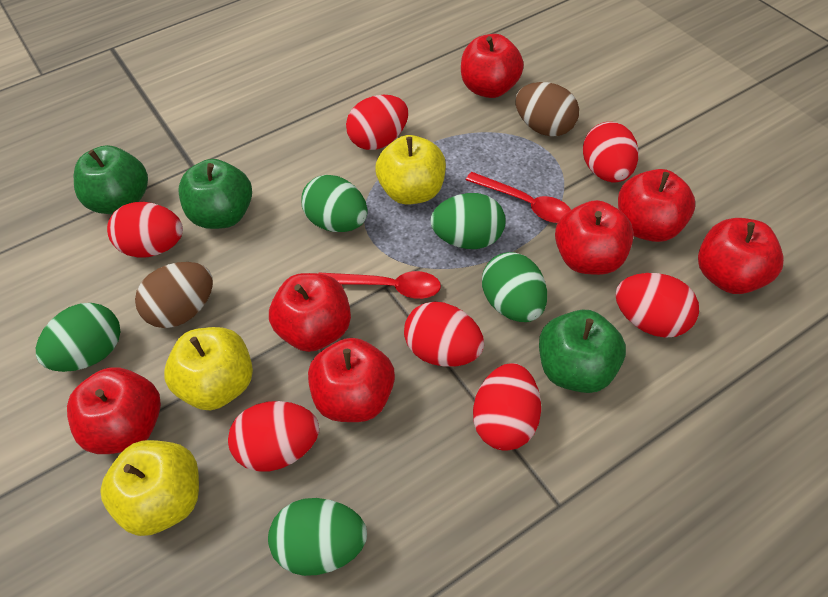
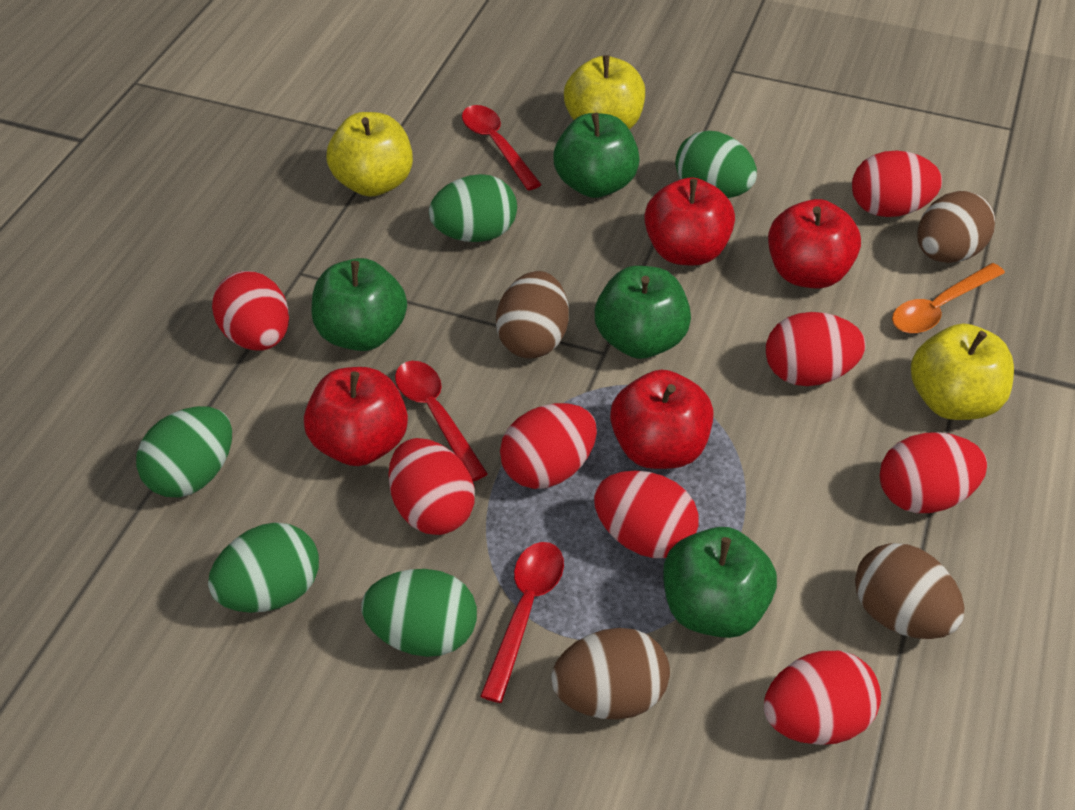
brown egg: 2 -> 4
green apple: 3 -> 4
orange spoon: 0 -> 1
red apple: 7 -> 4
red egg: 7 -> 8
red spoon: 2 -> 3

